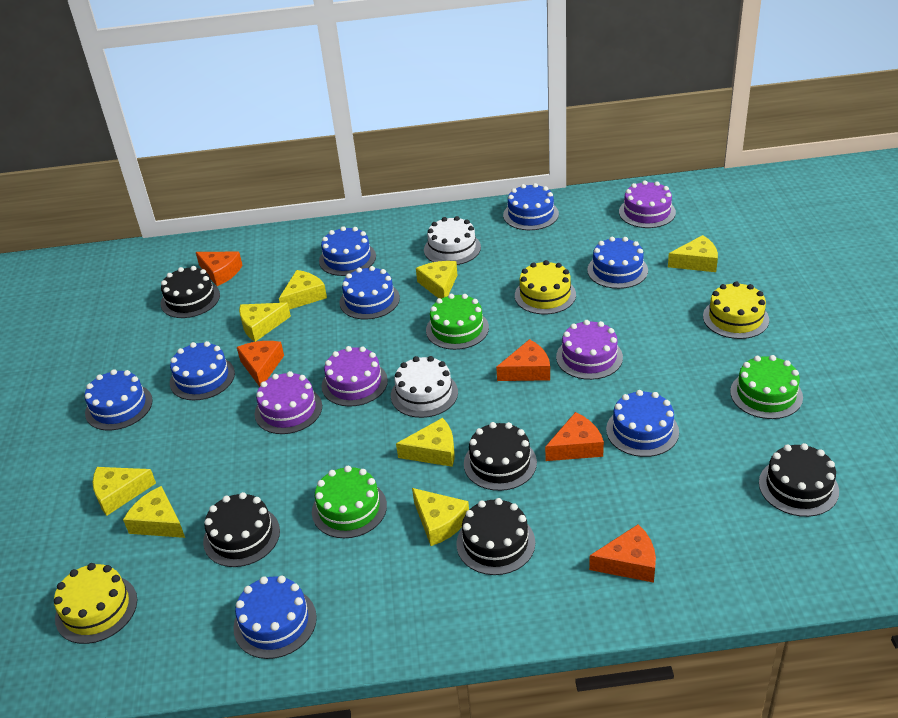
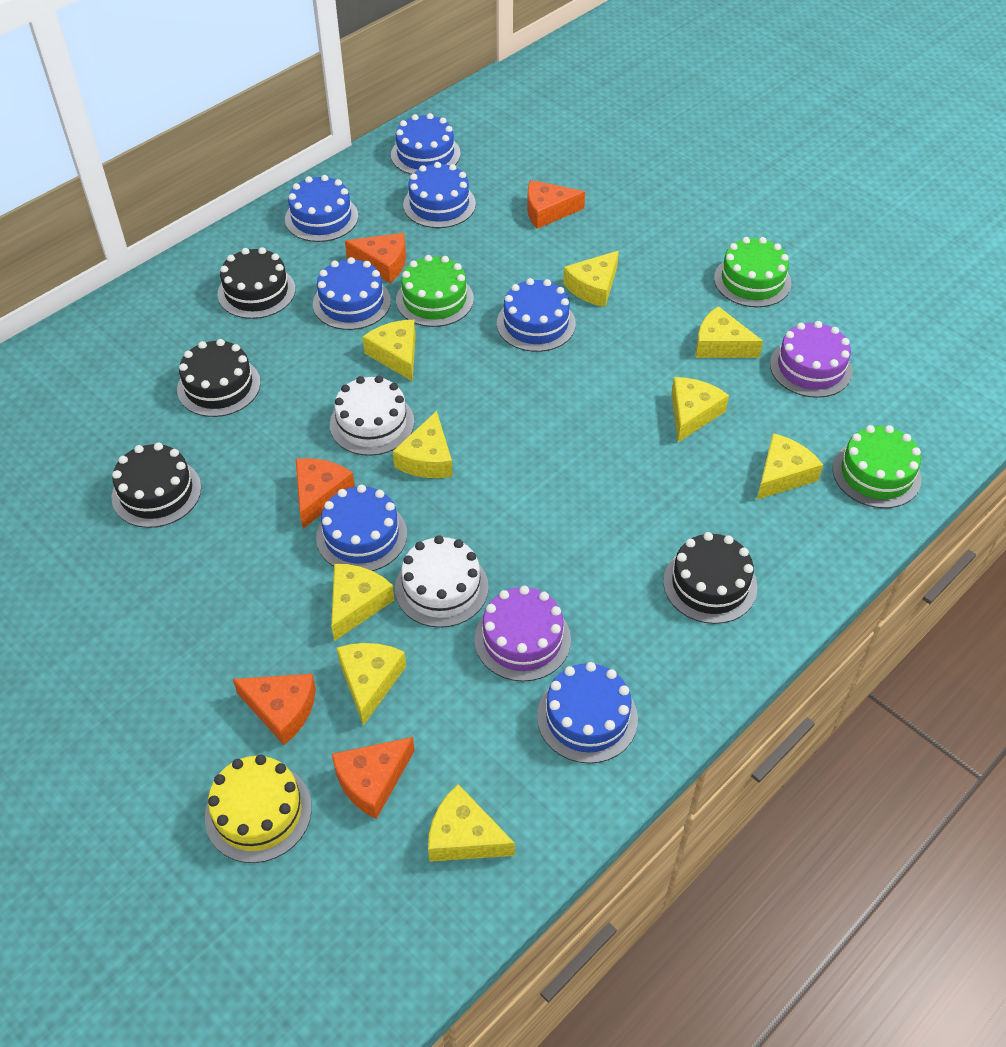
black cake: 5 -> 4
blue cake: 8 -> 7
purple cake: 4 -> 2
yellow cake: 3 -> 1
yellow cheese: 8 -> 9

